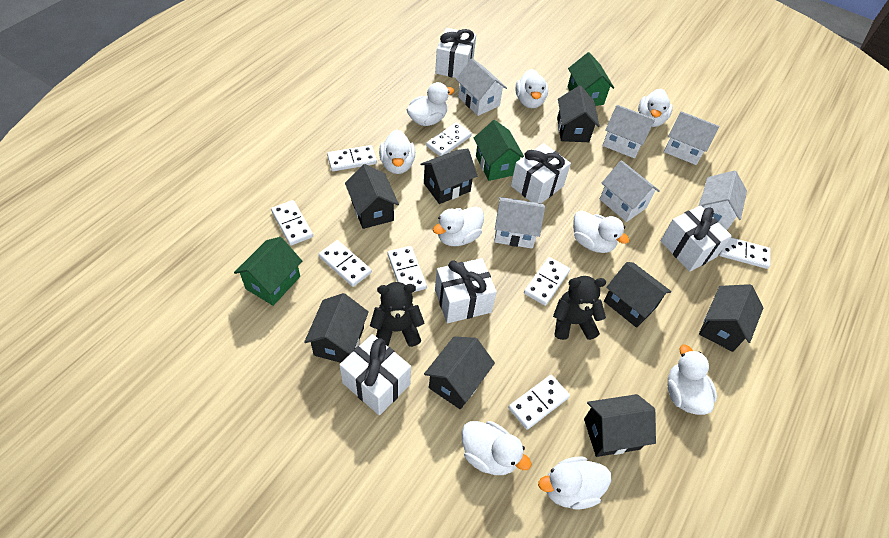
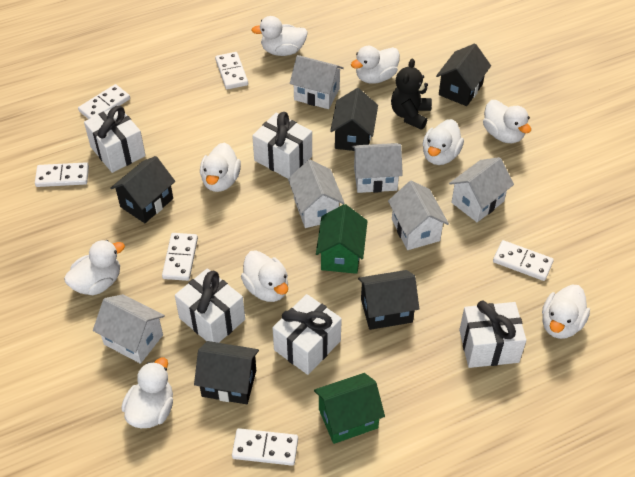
black house: 8 -> 5
black teddy bear: 2 -> 1
green house: 3 -> 2
white domino: 8 -> 6

